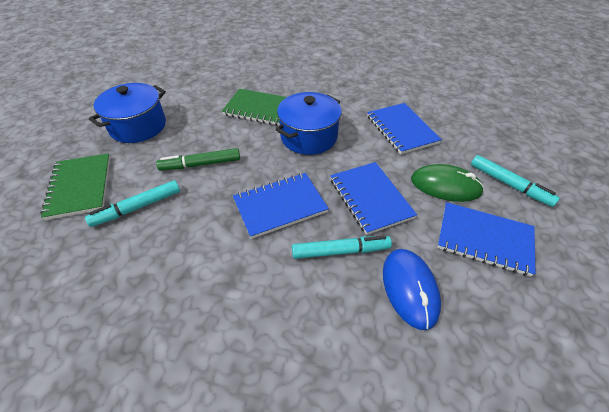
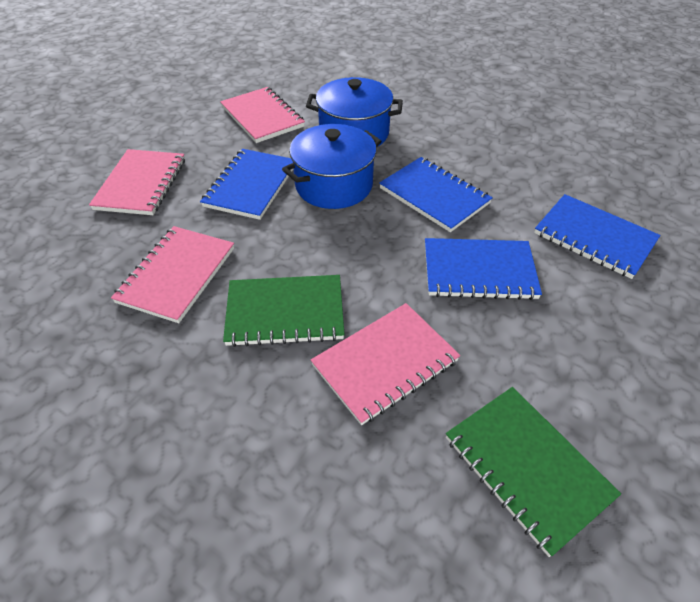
blue mouse: 1 -> 0
green marker: 1 -> 0
green mouse: 1 -> 0
pink notebook: 0 -> 4
turquoise marker: 3 -> 0

